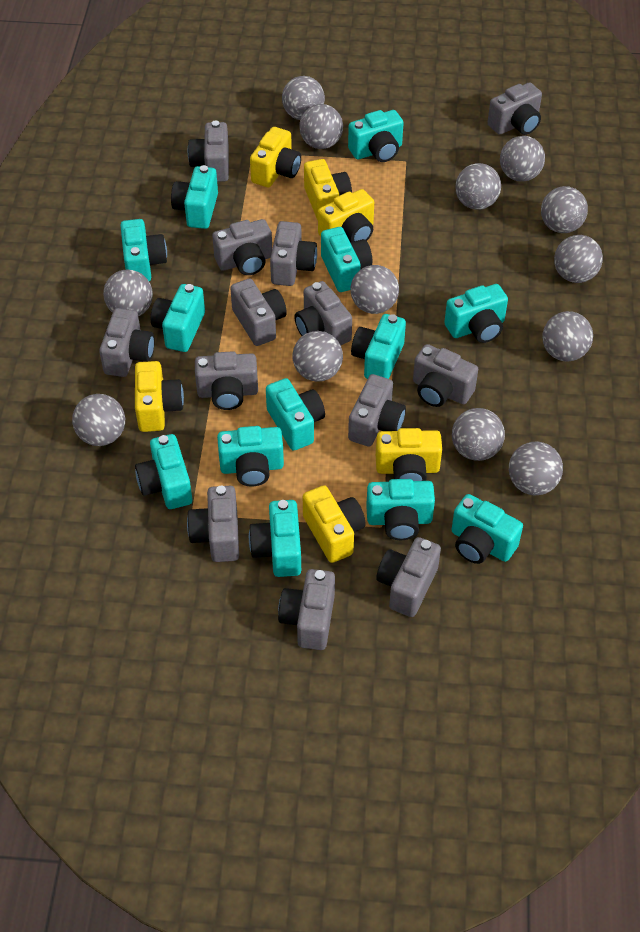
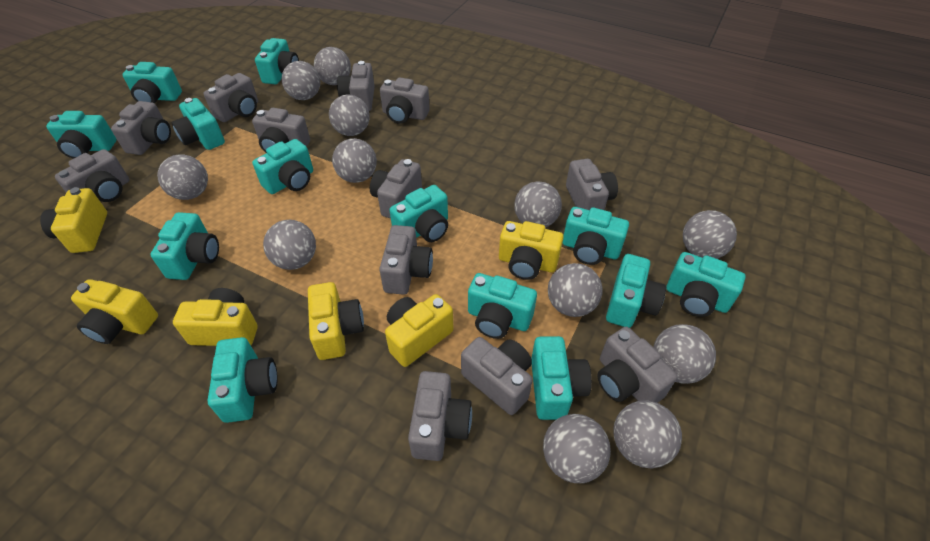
grey ball: 13 -> 12
grey camera: 13 -> 12

